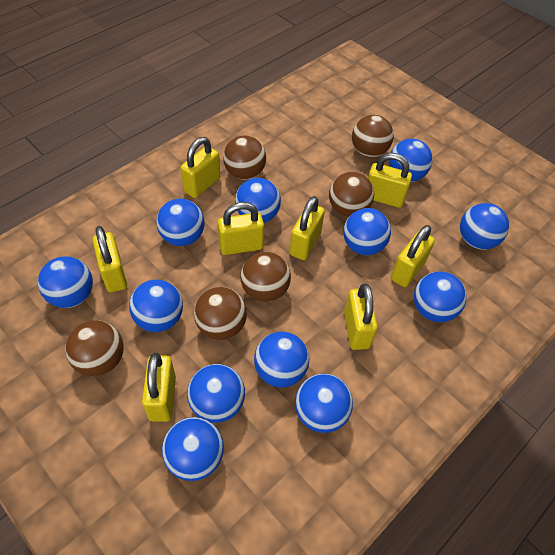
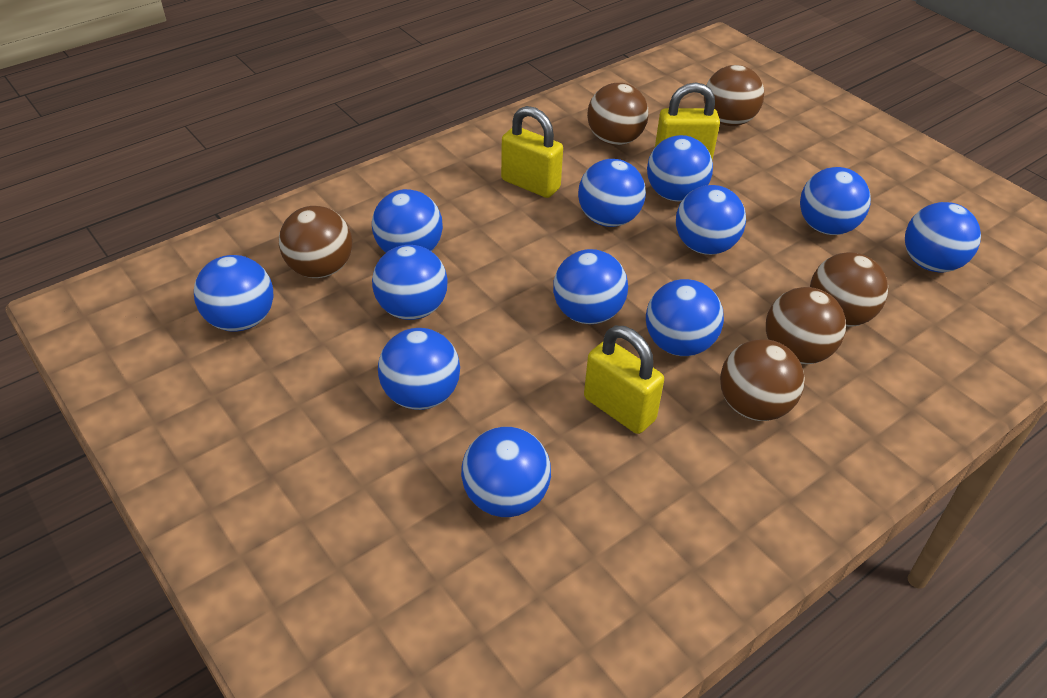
yellow padlock: 8 -> 3

